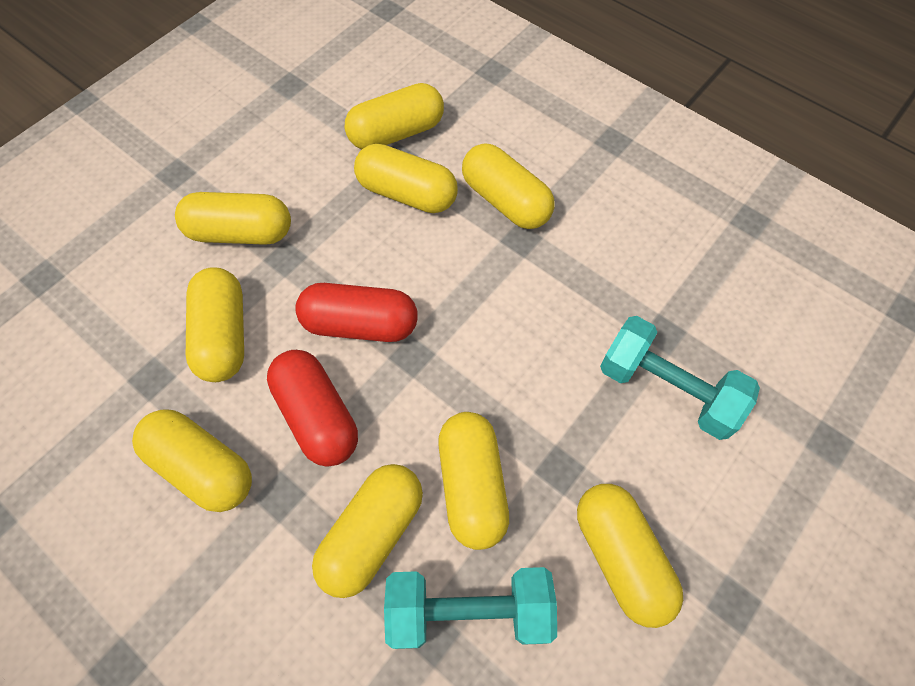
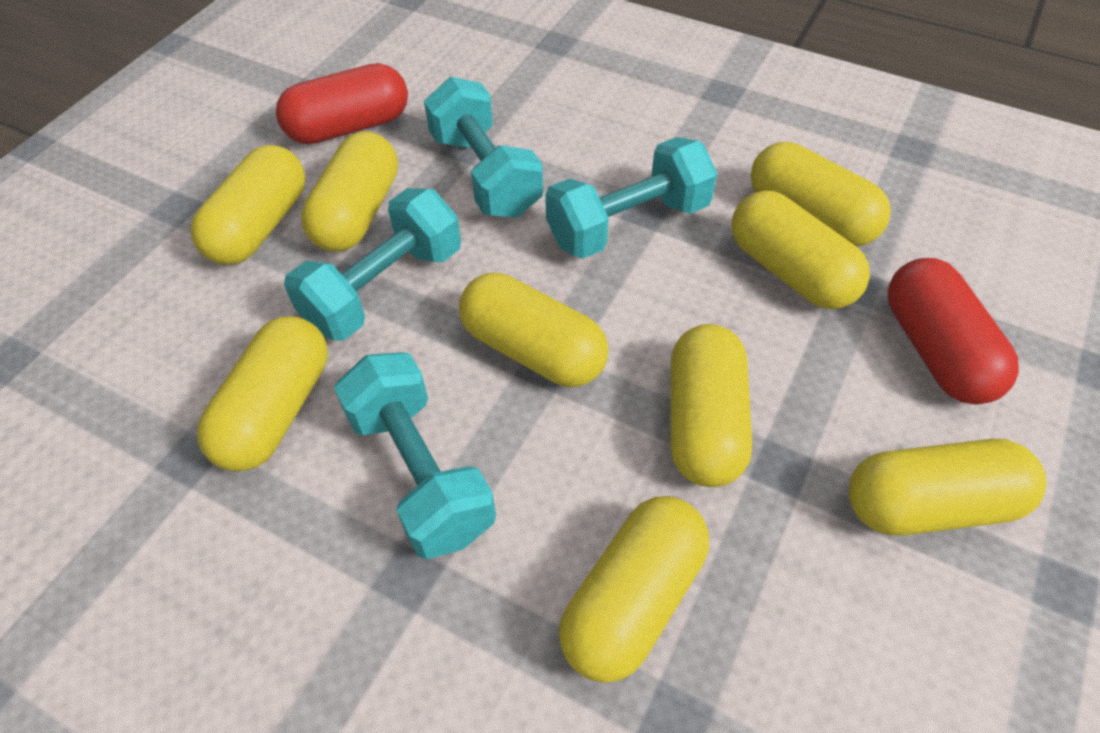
turquoise dumbbell: 2 -> 4

